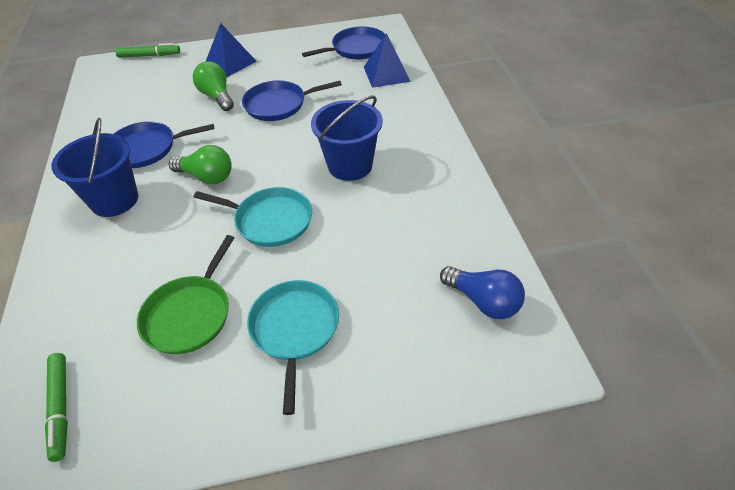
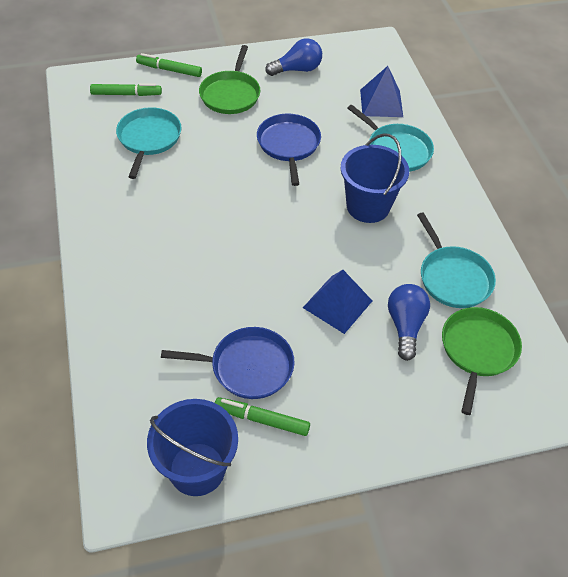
blue light bulb: 1 -> 2
blue pan: 3 -> 2
green light bulb: 2 -> 0
green marker: 2 -> 3
green pan: 1 -> 2
turquoise pan: 2 -> 3

